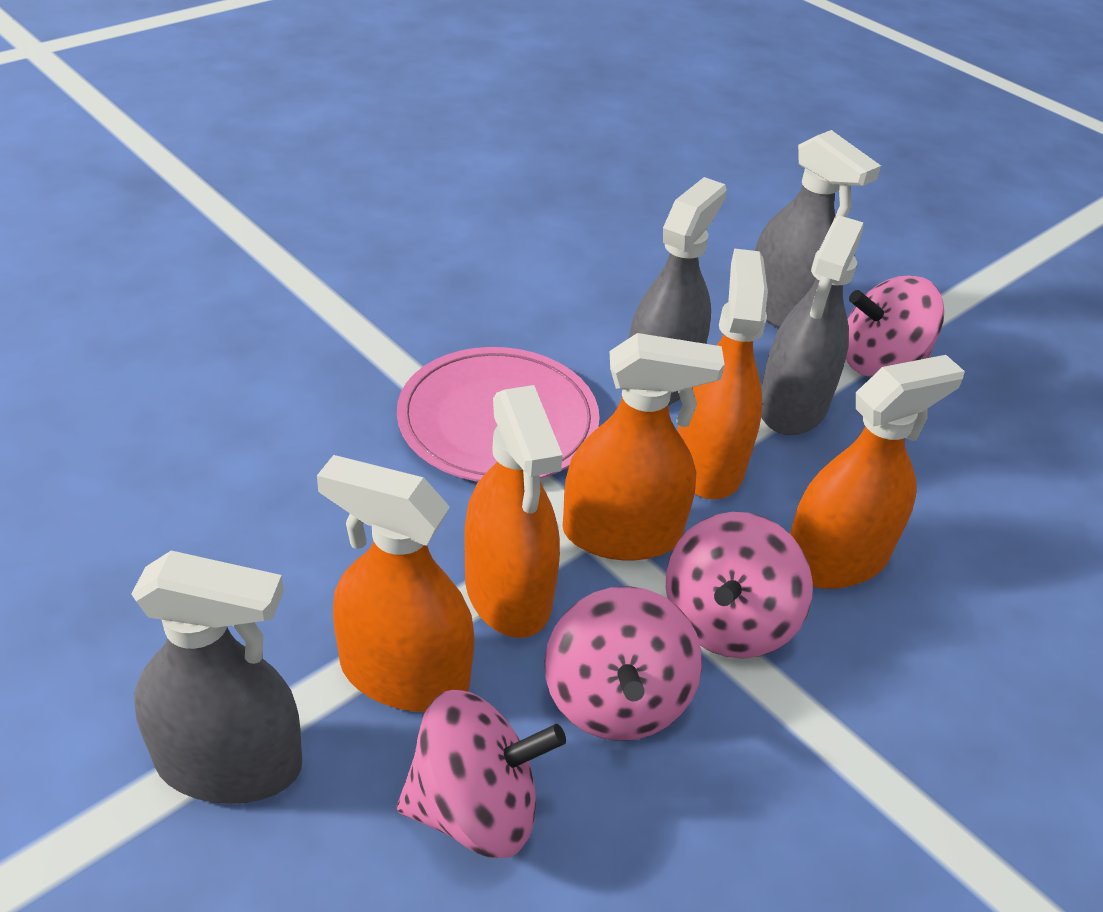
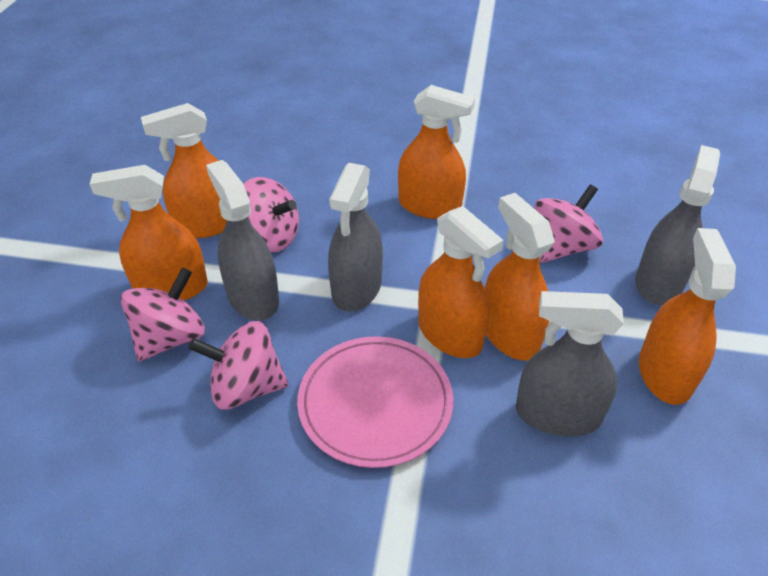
orange spray bottle: 5 -> 6

